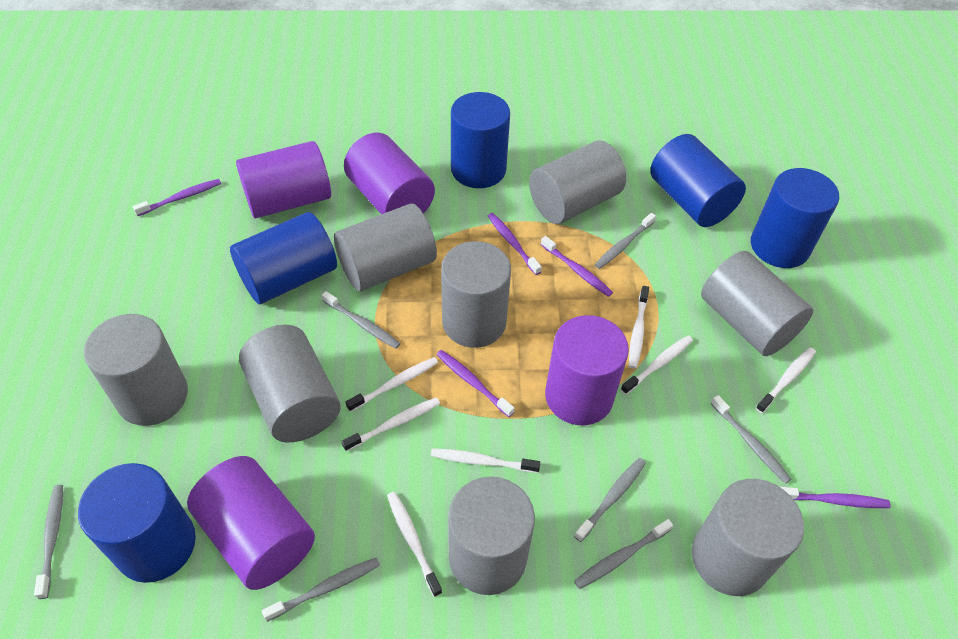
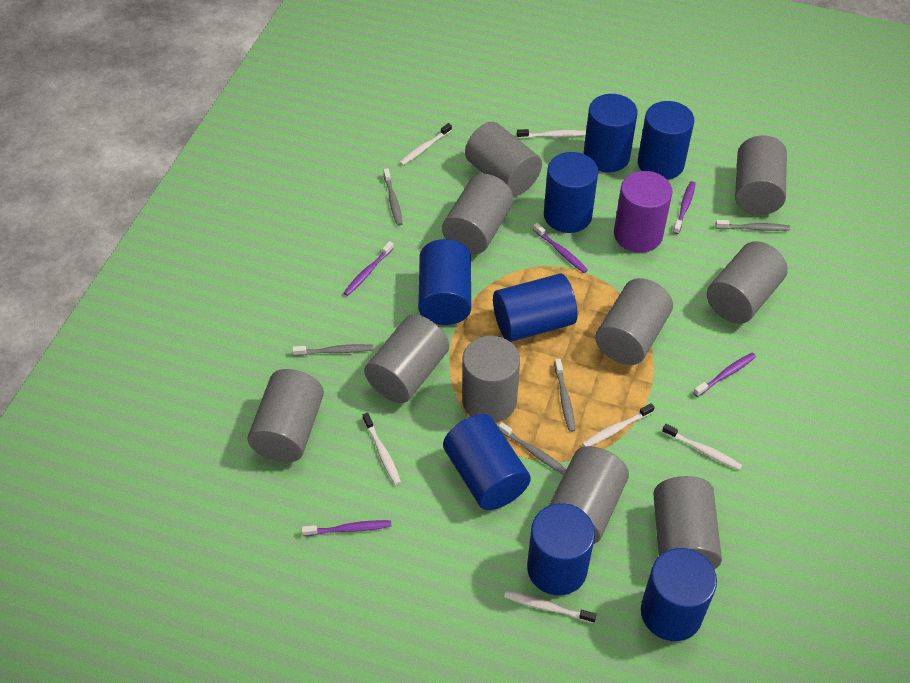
blue cylinder: 5 -> 8
grey cylinder: 8 -> 10
grey toothbrush: 7 -> 5
purple cylinder: 4 -> 1
white toothbrush: 7 -> 6

